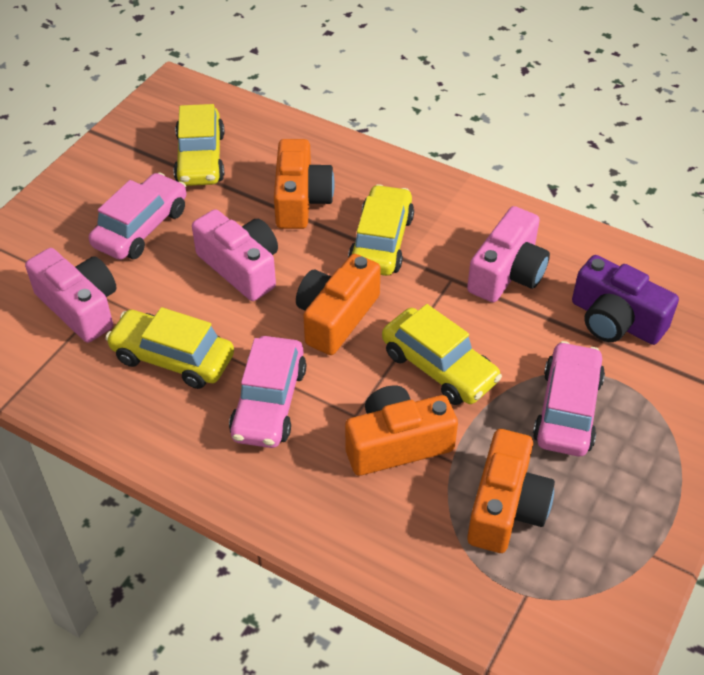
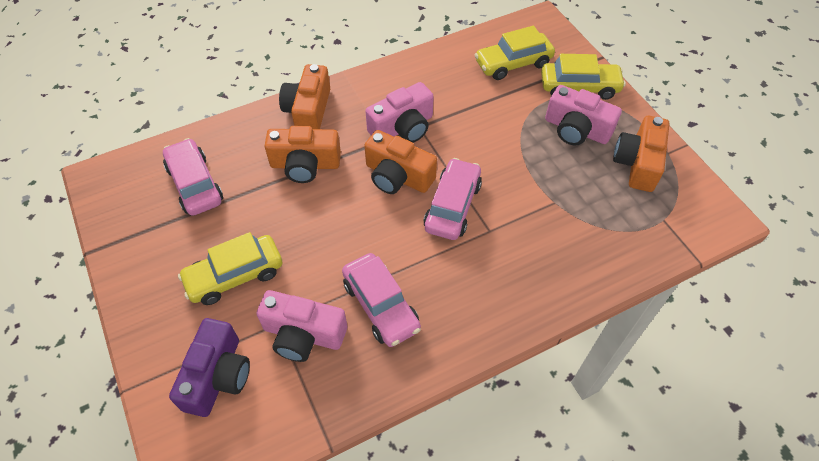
yellow car: 4 -> 3

